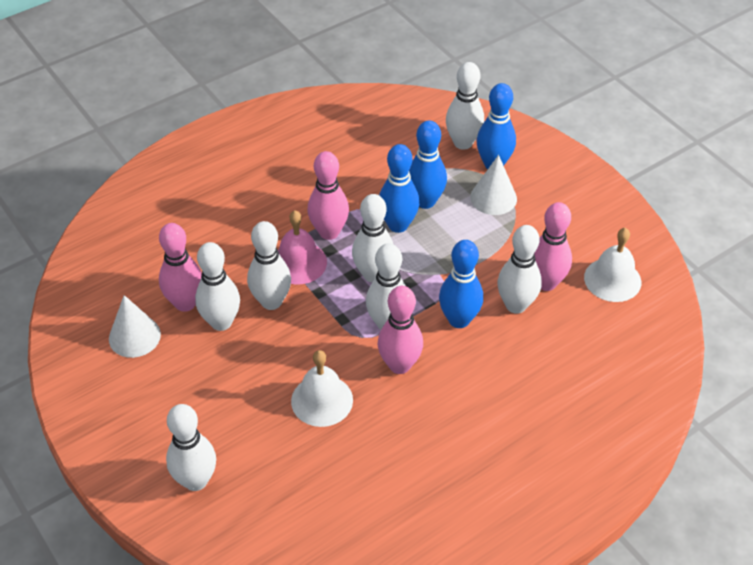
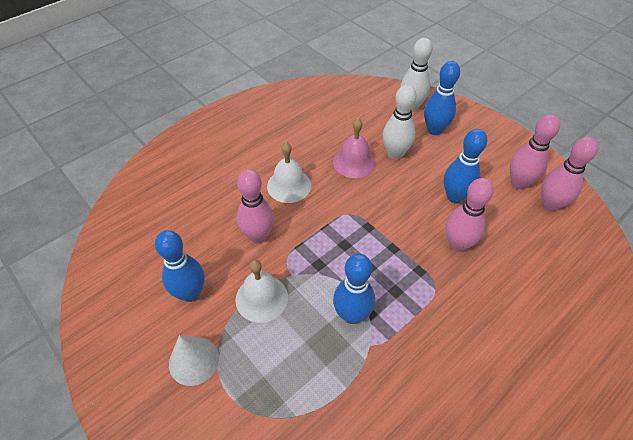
white bowling pin: 7 -> 2
white cone: 2 -> 1

